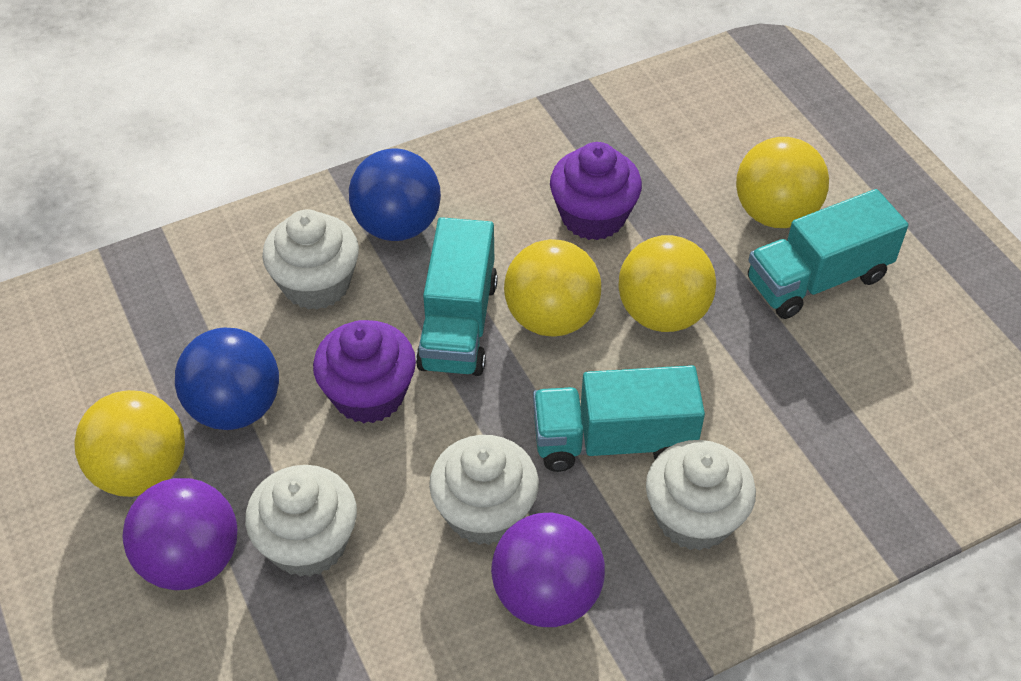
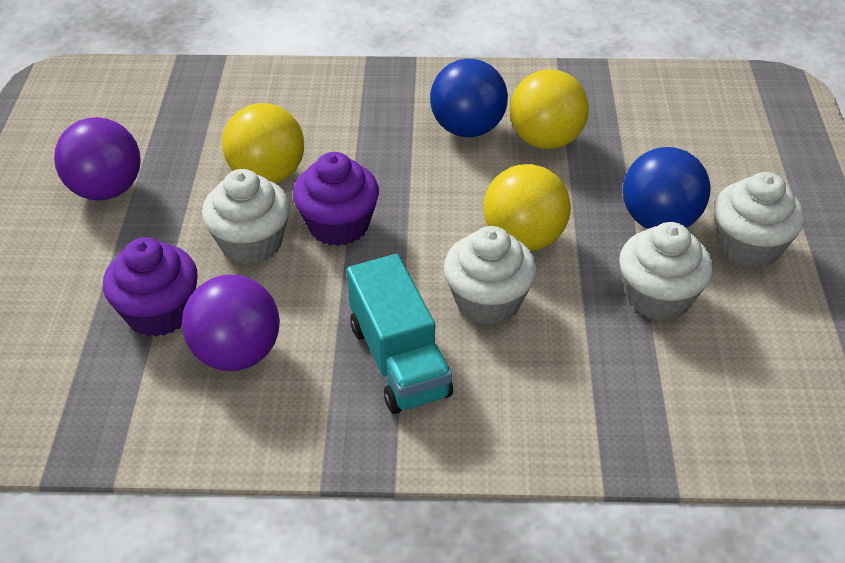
turquoise truck: 3 -> 1
yellow ball: 4 -> 3

